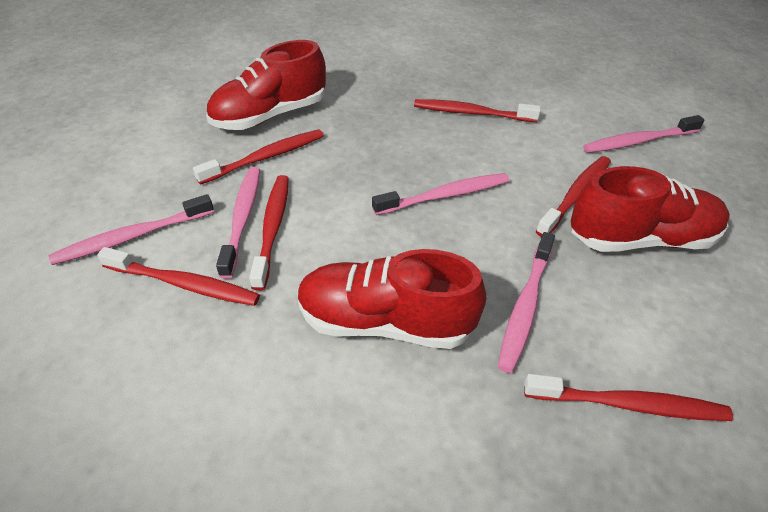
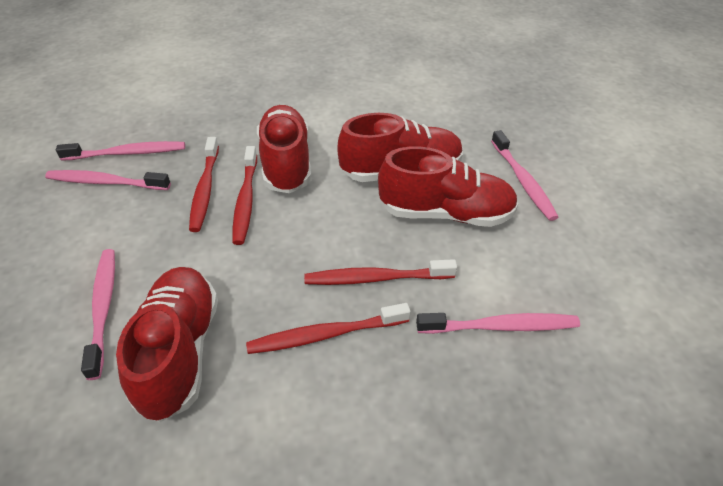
red shoe: 3 -> 4
red toothbrush: 6 -> 4

